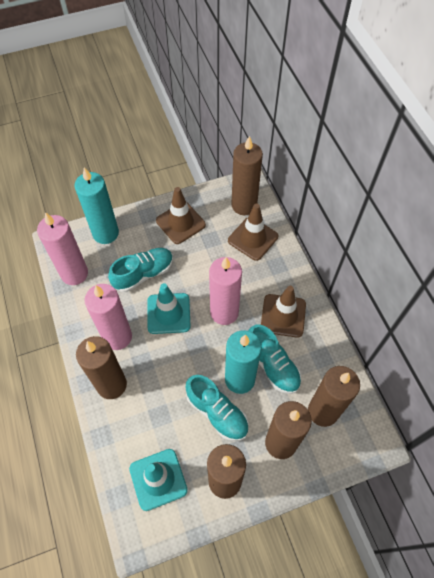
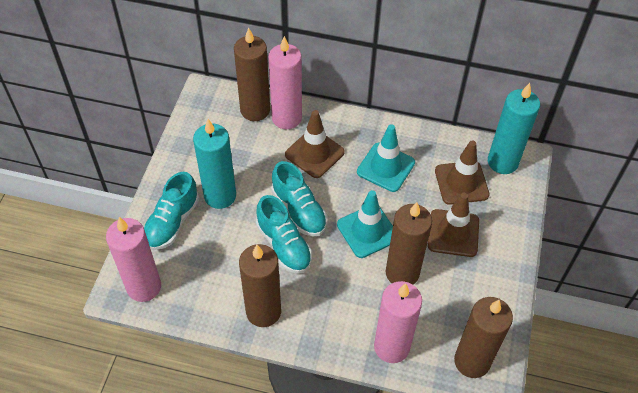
brown candle: 5 -> 4

